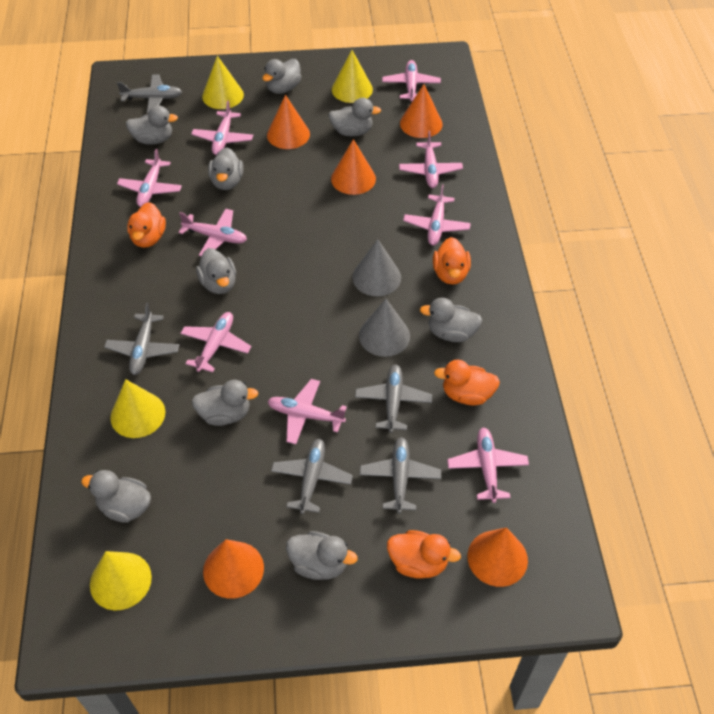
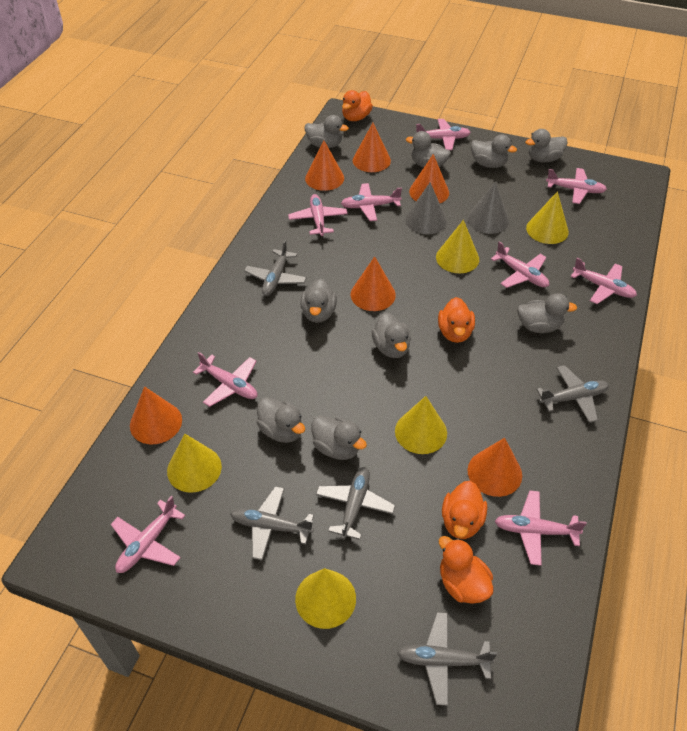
orange cone: 5 -> 6
yellow cone: 4 -> 5

